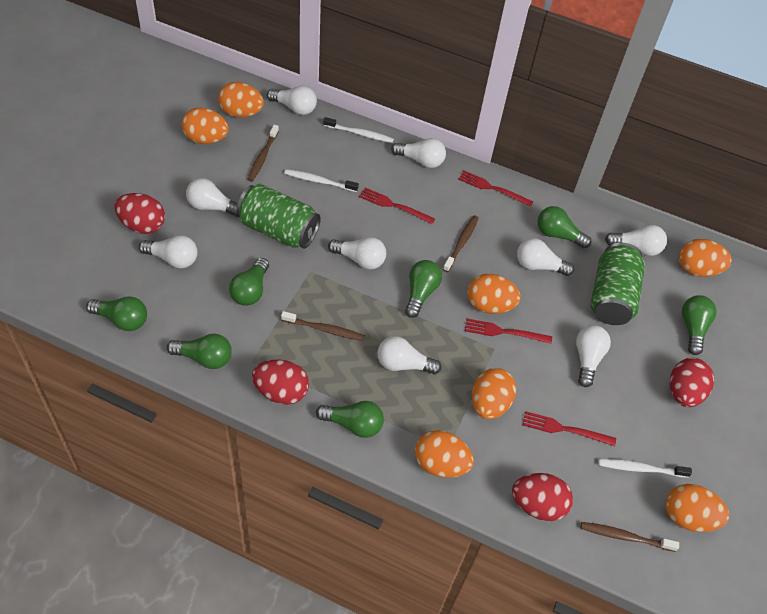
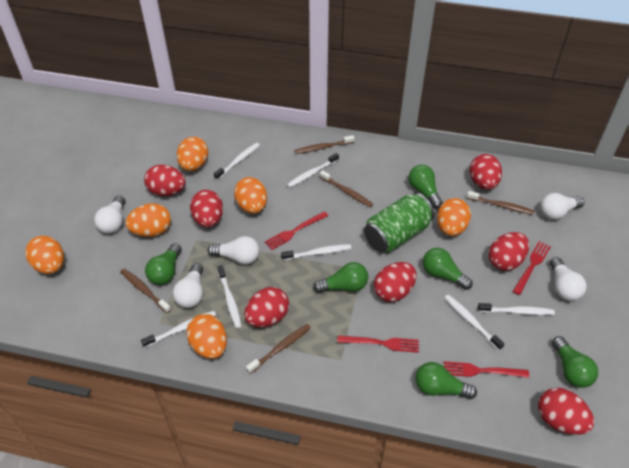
brown toothbrush: 4 -> 5
green can: 2 -> 1
green light bulb: 7 -> 6
orange egg: 7 -> 6
red egg: 4 -> 7
white light bulb: 9 -> 5
white toothbrush: 3 -> 7

